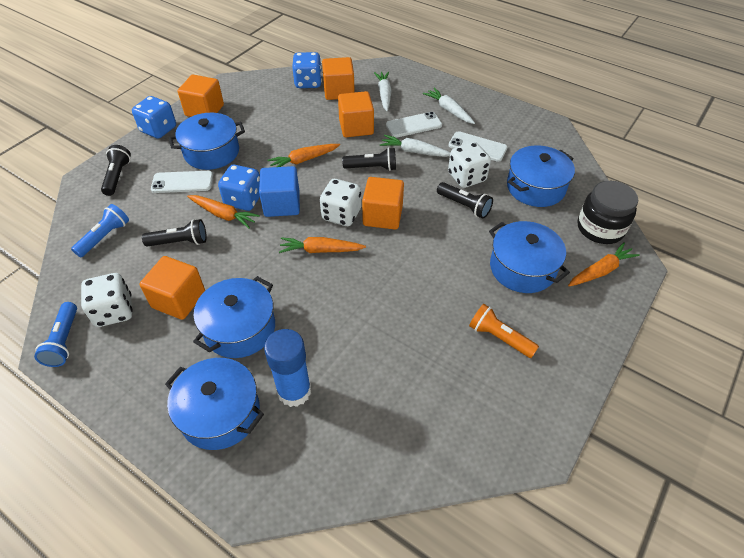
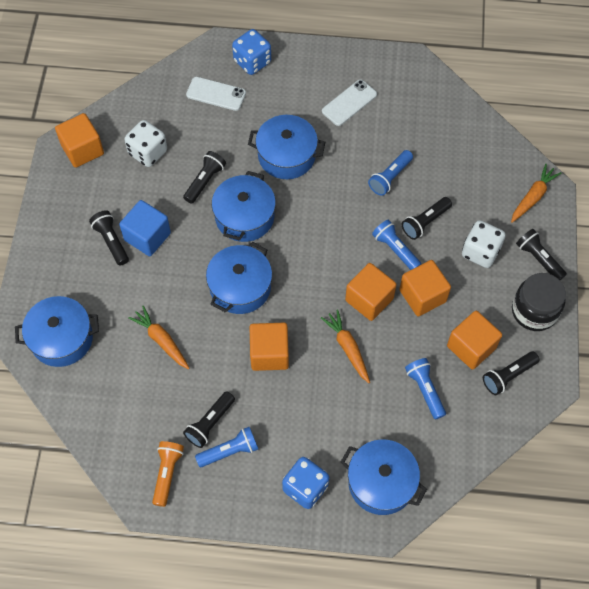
black flashlight: 4 -> 6
blue dice: 3 -> 2
blue flashlight: 2 -> 4
blue glue stick: 1 -> 0
orange carrot: 4 -> 3
white carrot: 3 -> 0
white dice: 3 -> 2
white phone: 3 -> 2

